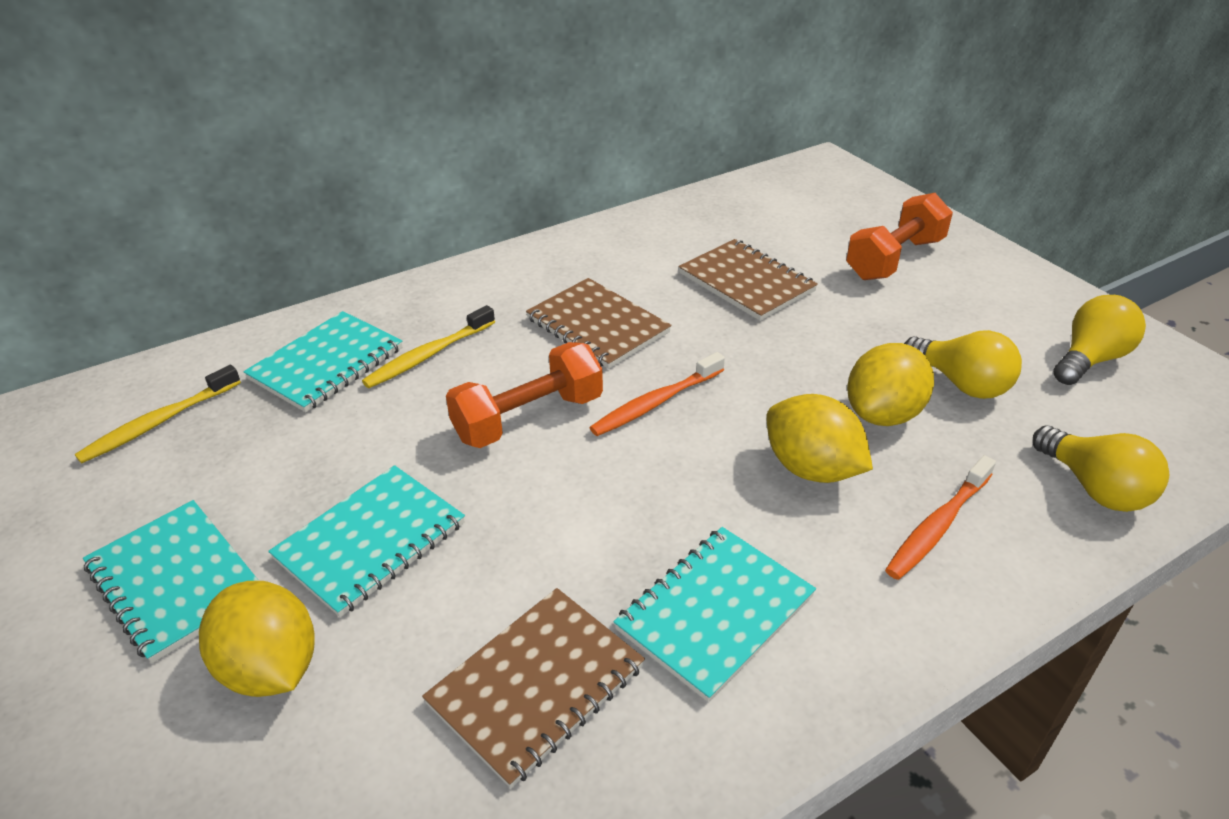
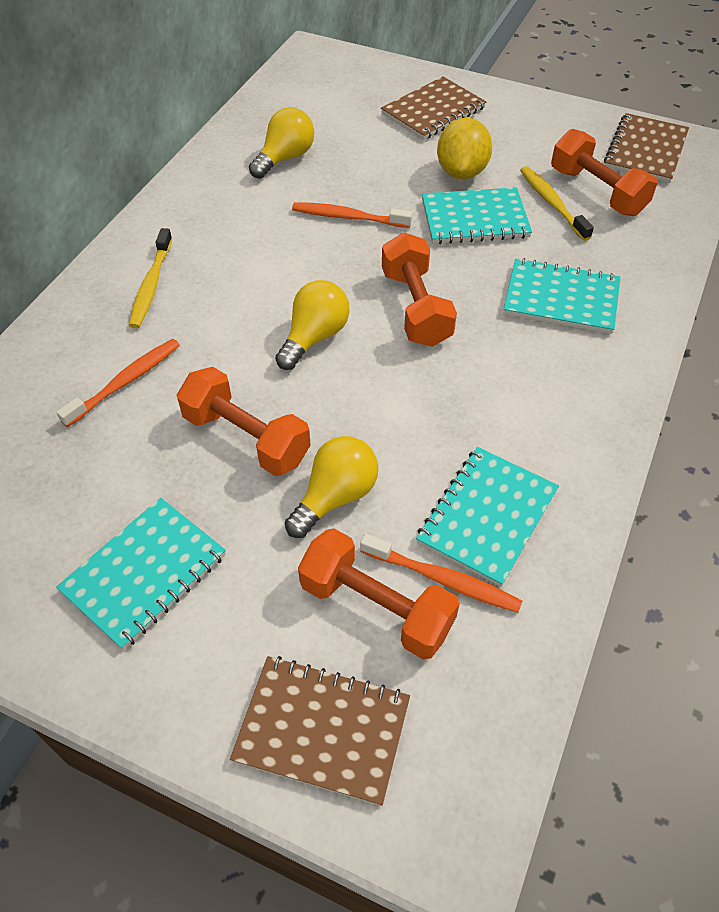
orange dumbbell: 2 -> 4
orange toothbrush: 2 -> 3
yellow lemon: 3 -> 1

